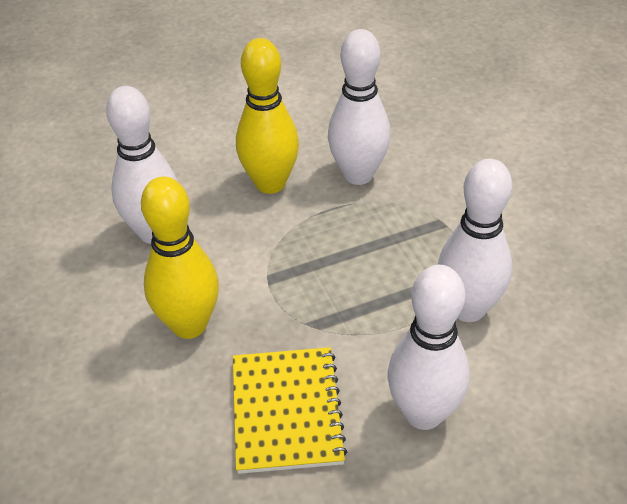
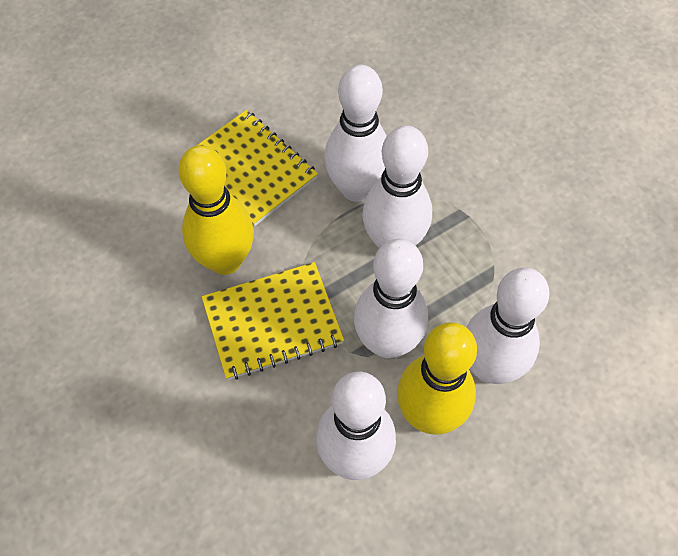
white bowling pin: 4 -> 5
yellow notebook: 1 -> 2

